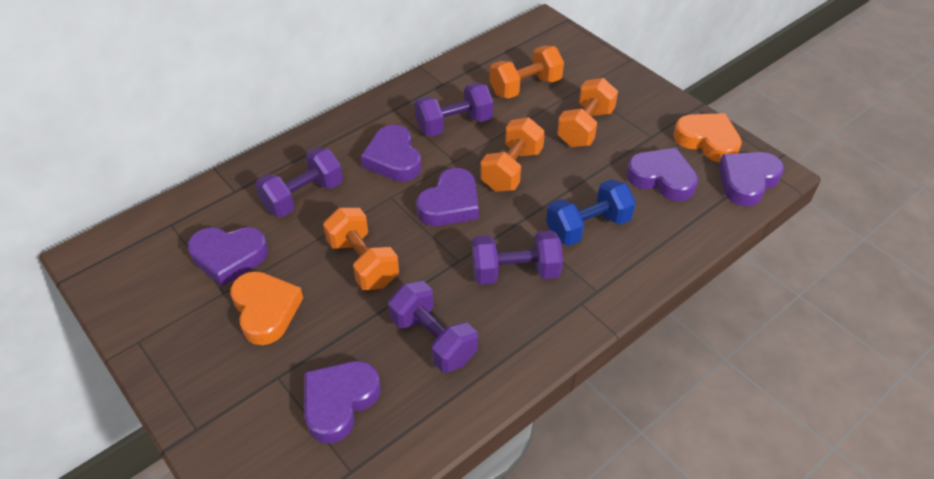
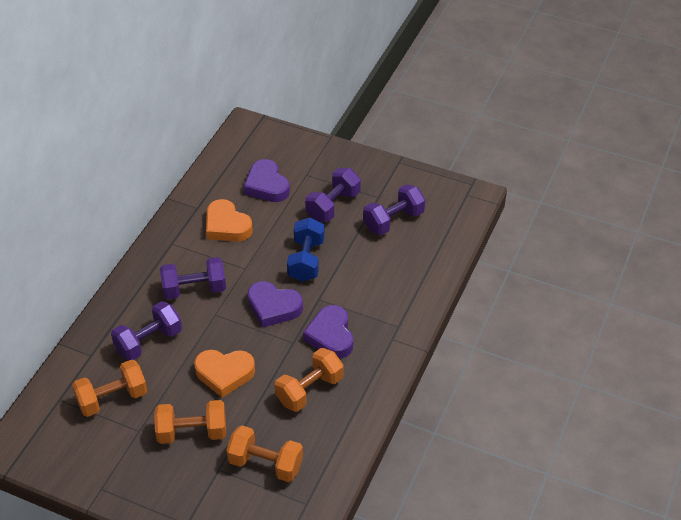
purple heart: 6 -> 3

